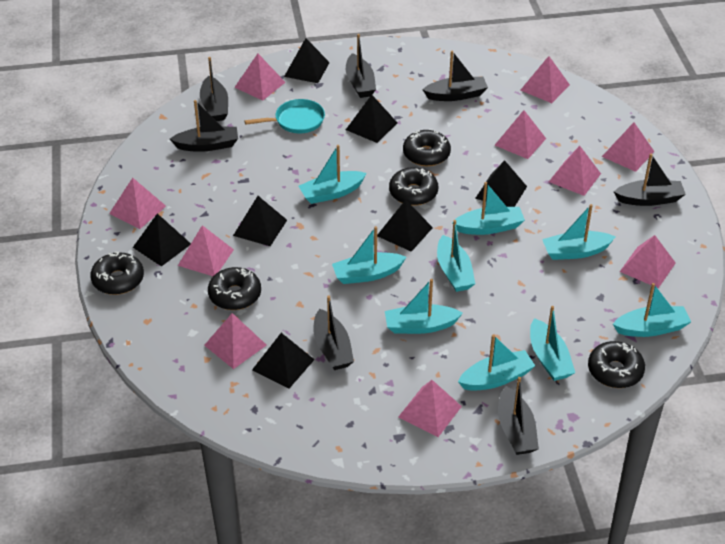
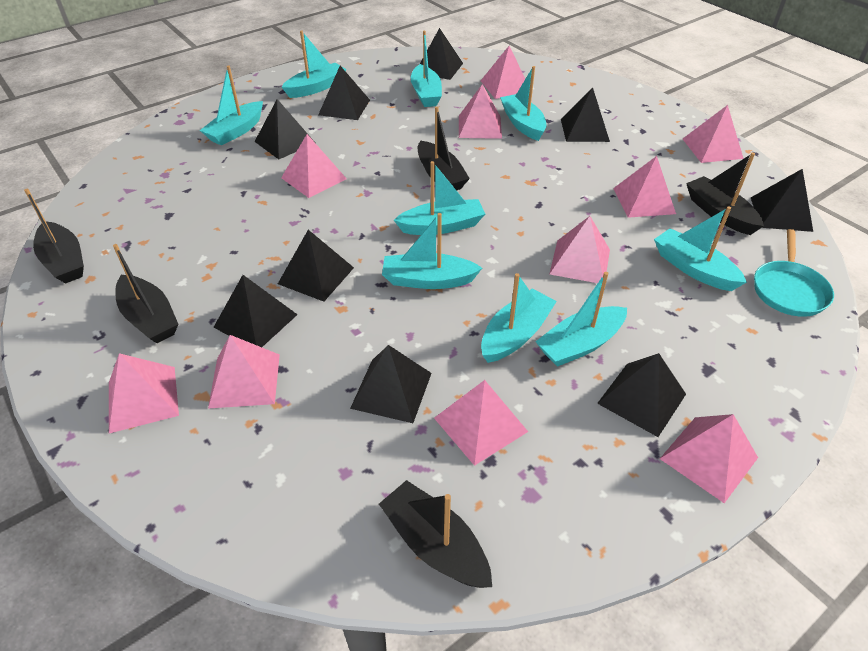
black boat: 7 -> 5
black donut: 5 -> 0
black pyramid: 7 -> 9

